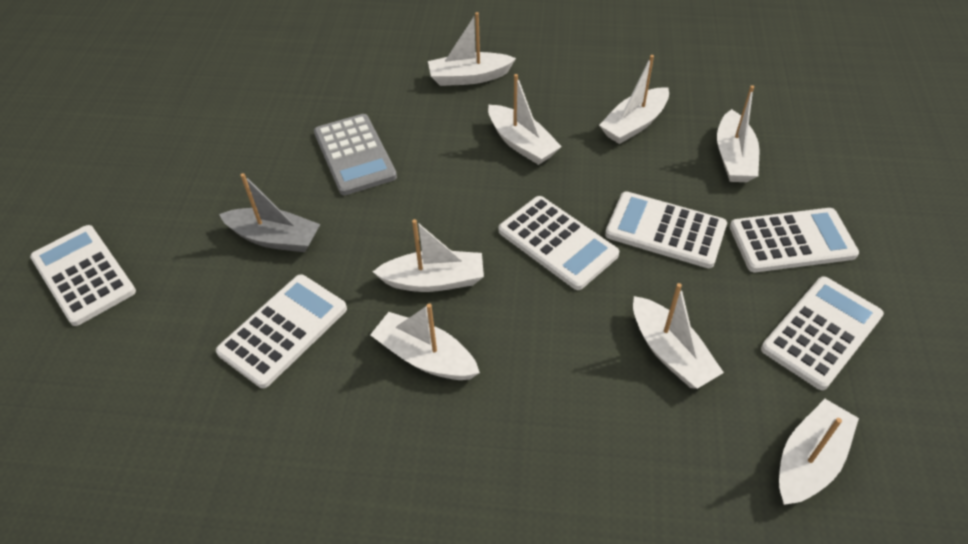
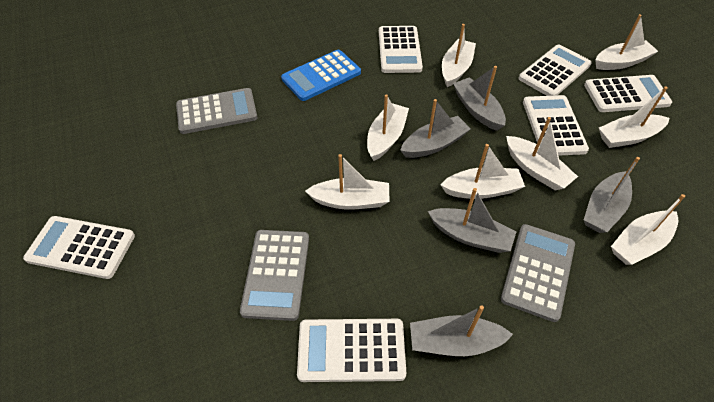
blue calculator: 0 -> 1
grey boat: 1 -> 5
grey calculator: 1 -> 3

